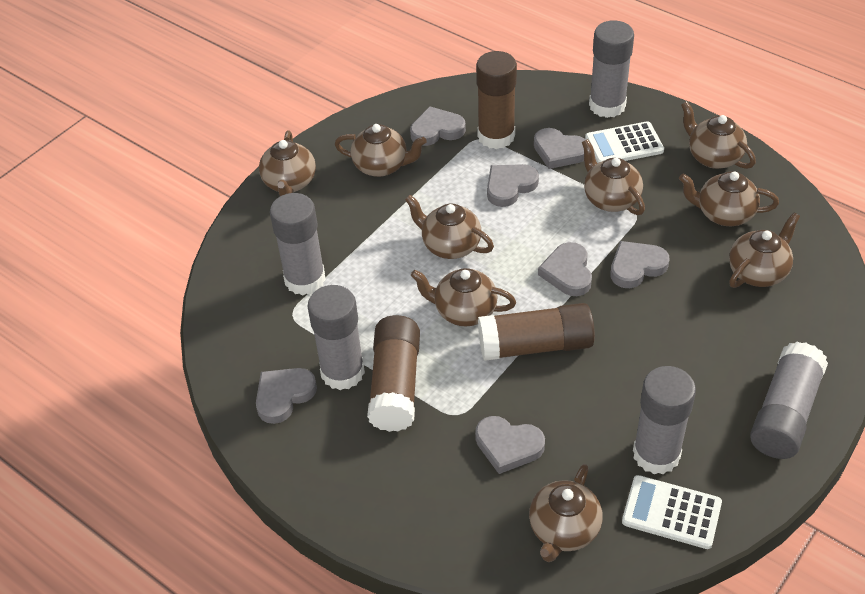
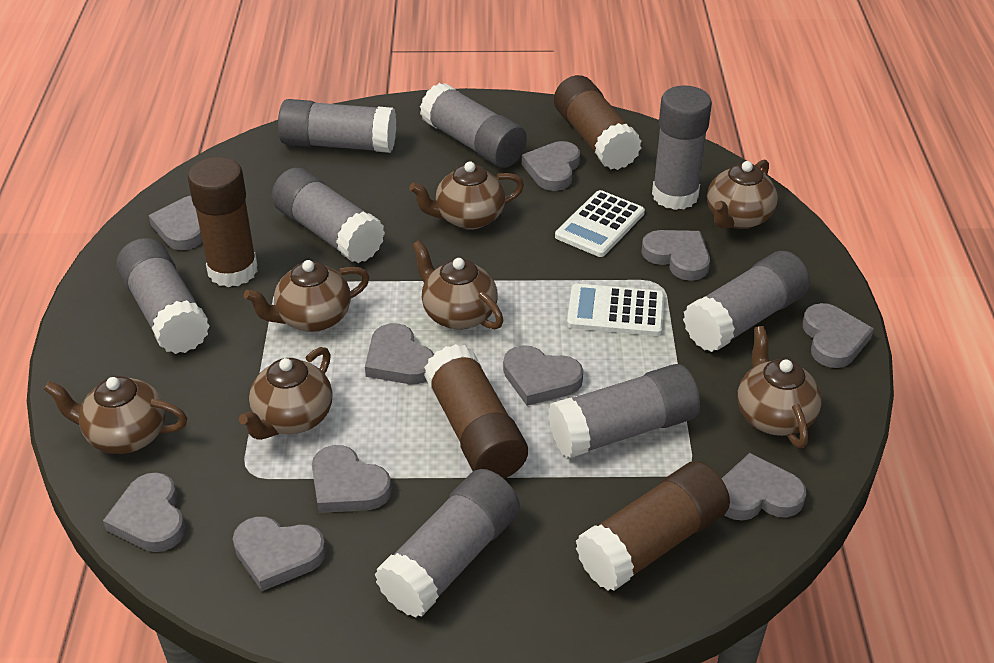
brown glue stick: 3 -> 4
brown teapot: 9 -> 7
grey glue stick: 5 -> 8
grey heart: 7 -> 10

